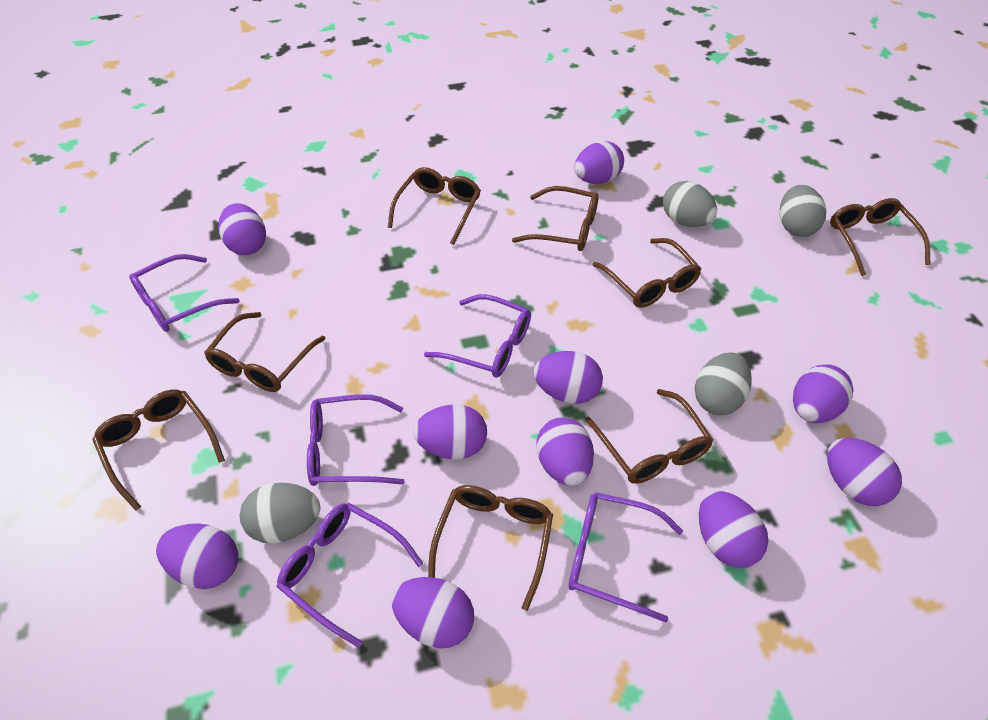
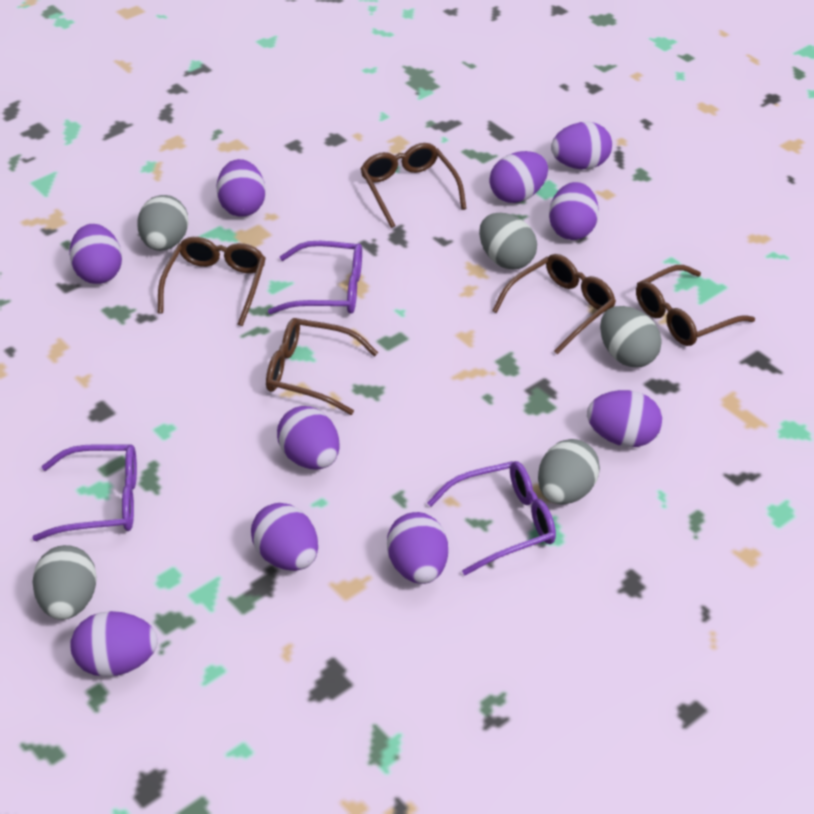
brown glasses: 8 -> 5
grey egg: 4 -> 5
purple glasses: 5 -> 3

